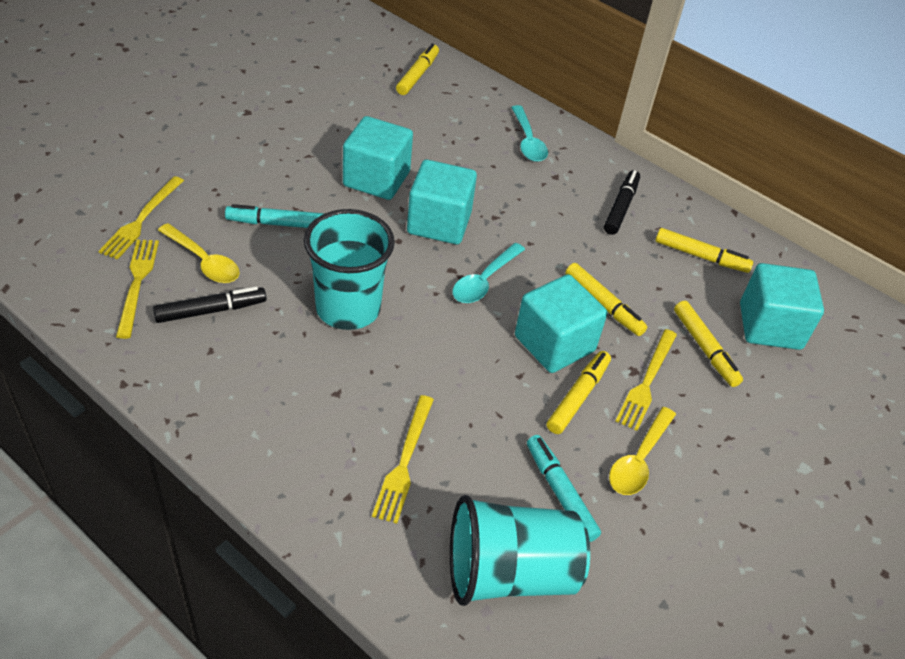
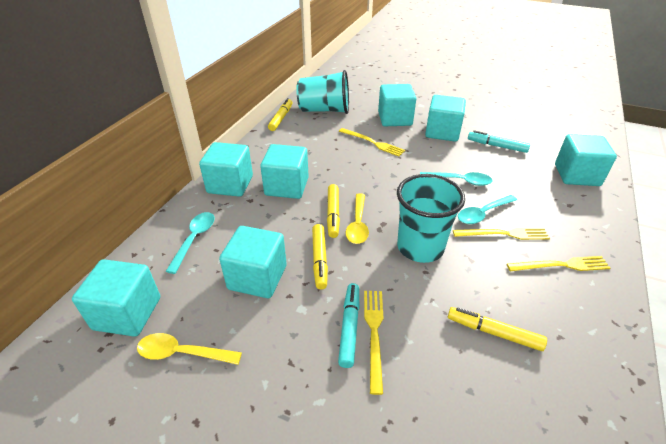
black marker: 2 -> 0
turquoise cube: 4 -> 7
turquoise spoon: 2 -> 3
yellow marker: 5 -> 4

